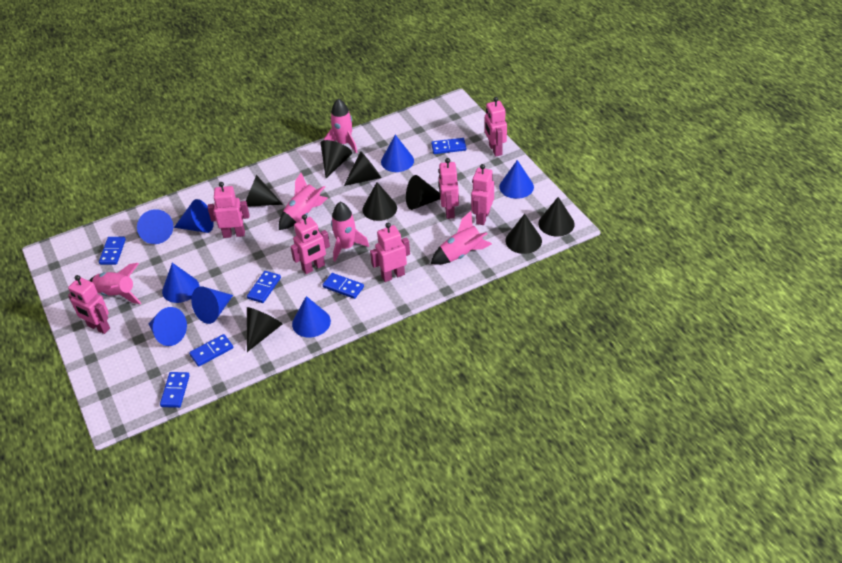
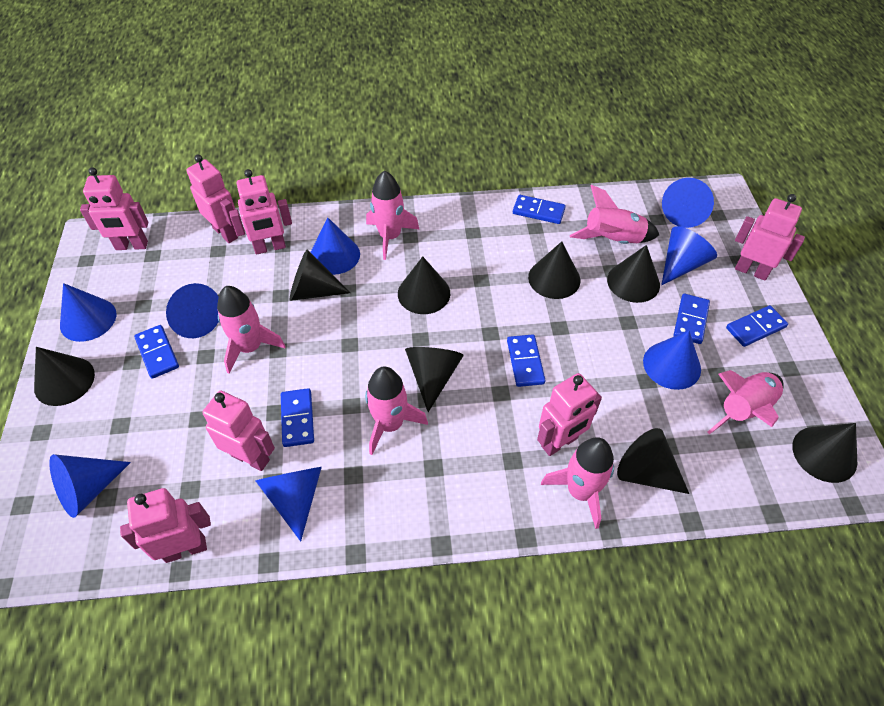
pink rocket: 5 -> 6

